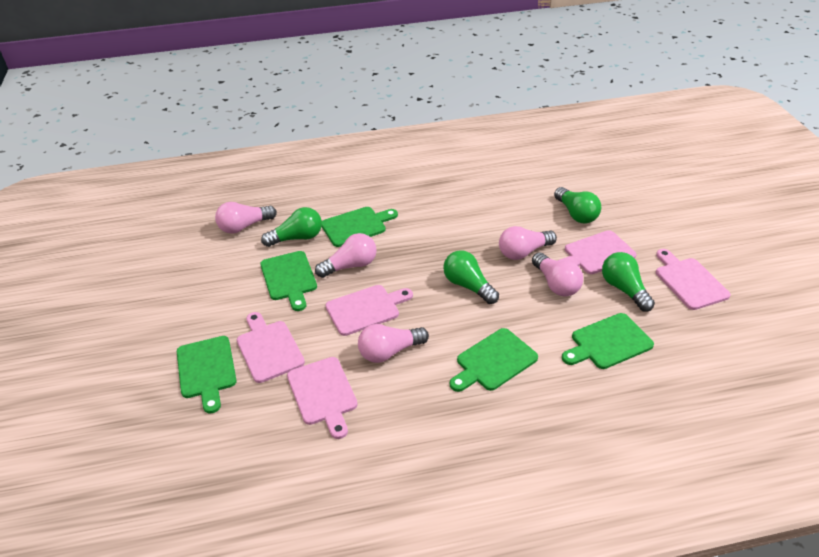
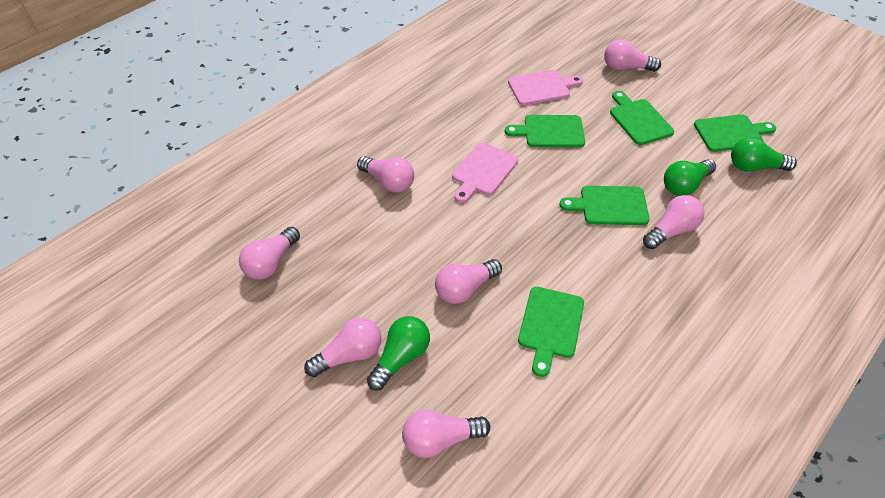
green light bulb: 4 -> 3
pink cutting board: 5 -> 2
pink light bulb: 5 -> 7

